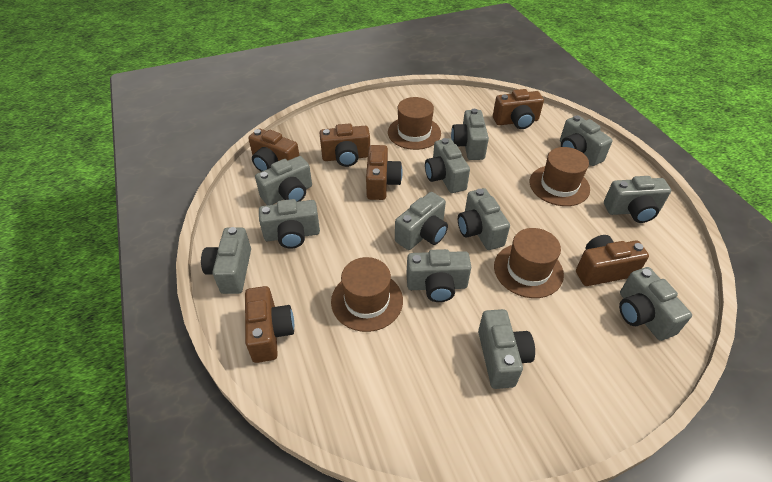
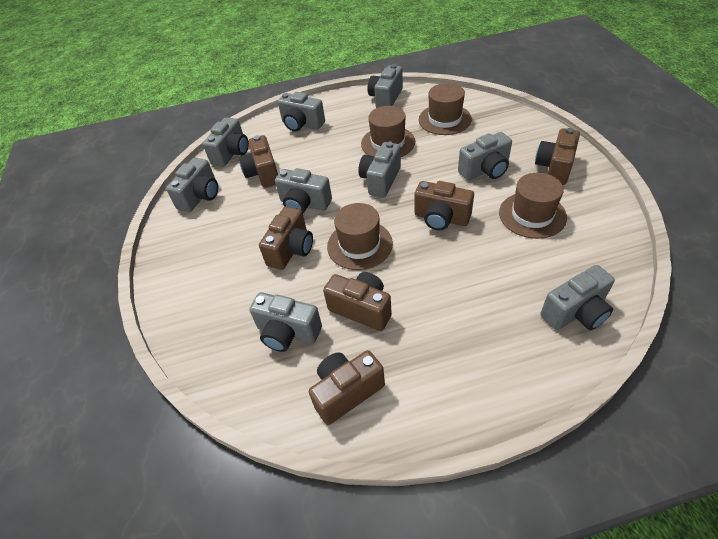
grey camera: 12 -> 9

